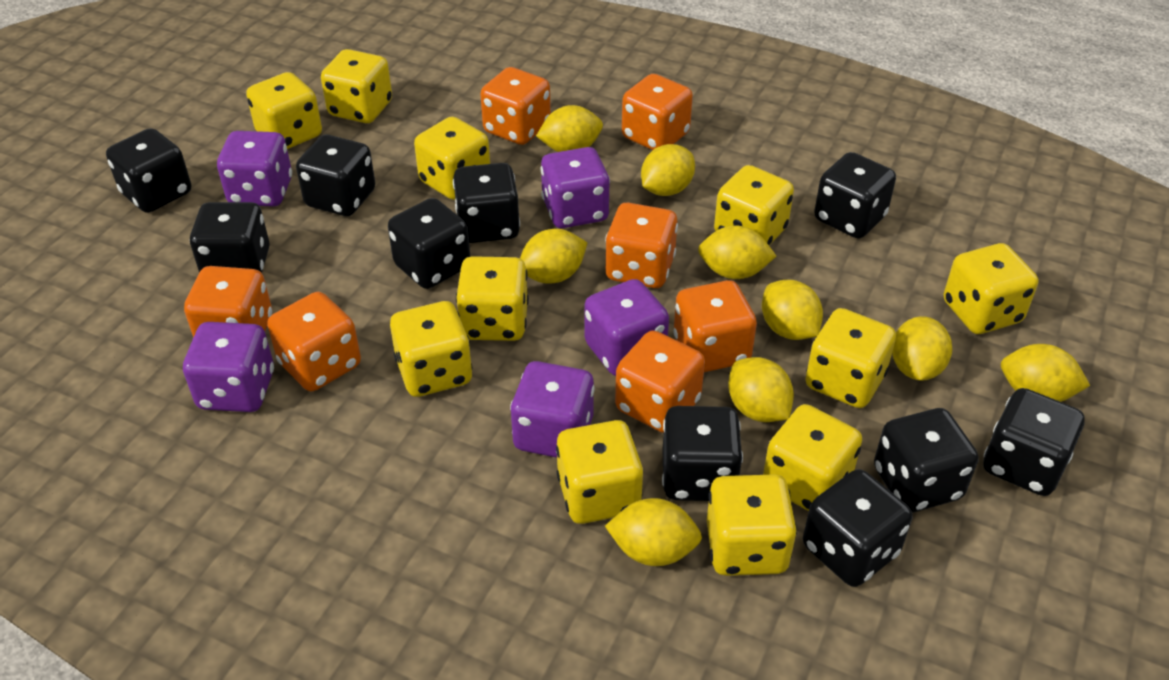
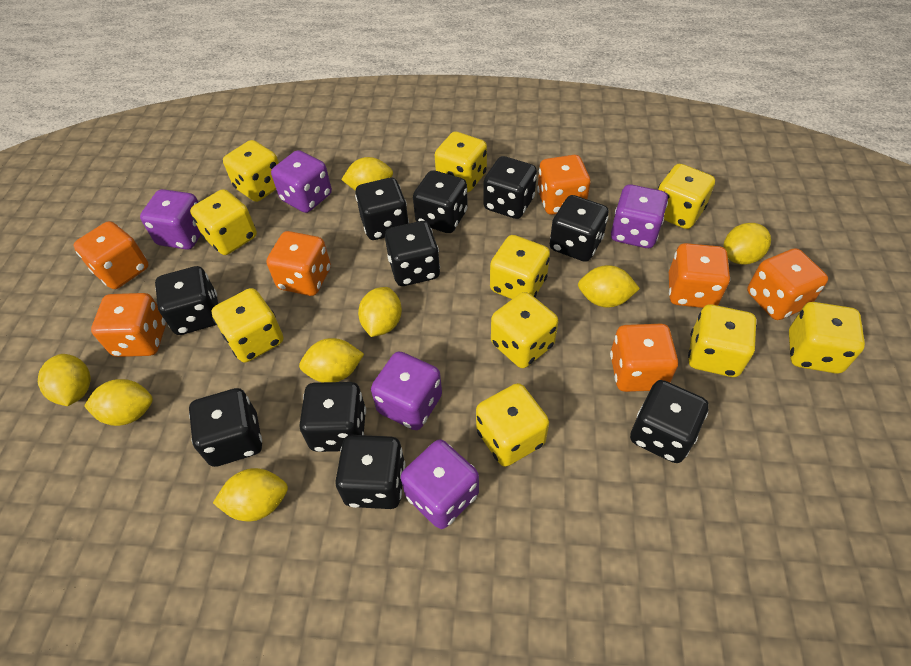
yellow dice: 11 -> 10
yellow lemon: 9 -> 8

